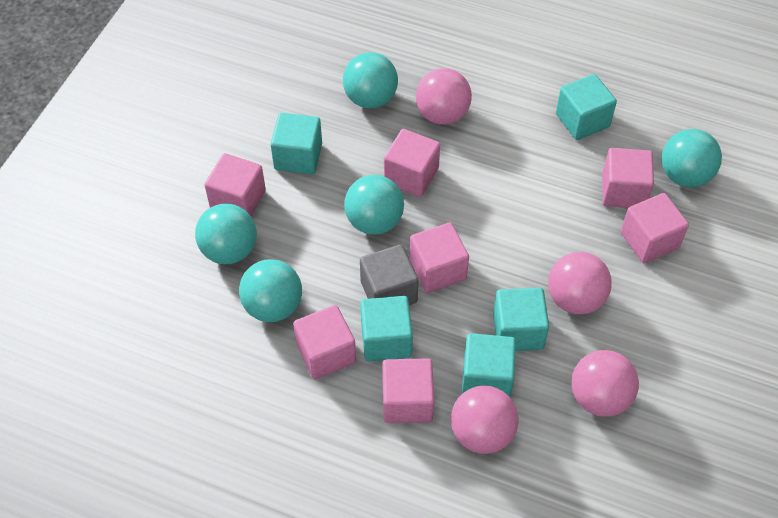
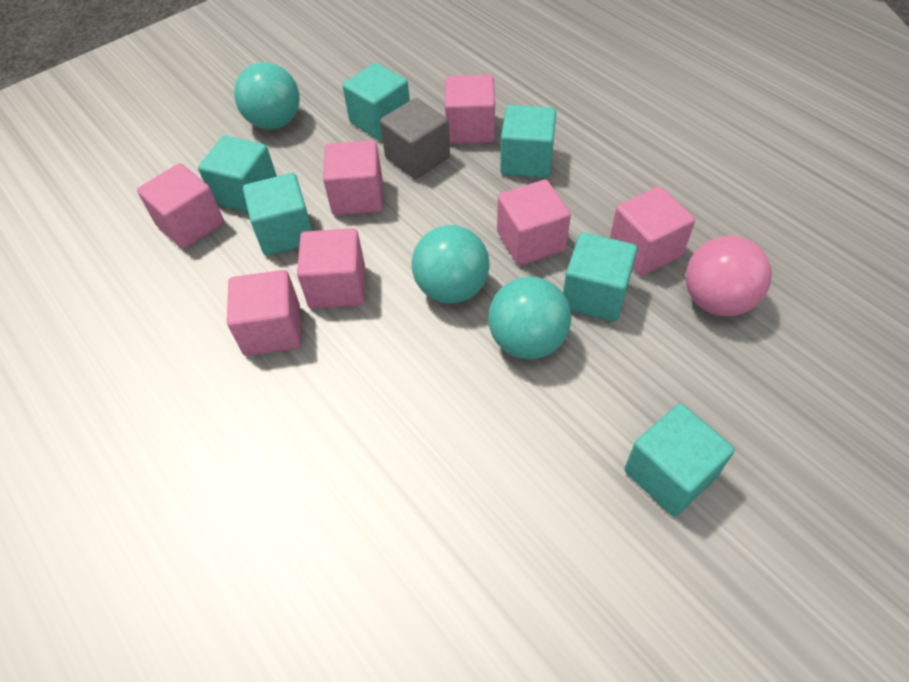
pink ball: 4 -> 1
turquoise ball: 5 -> 3
turquoise cube: 5 -> 6

